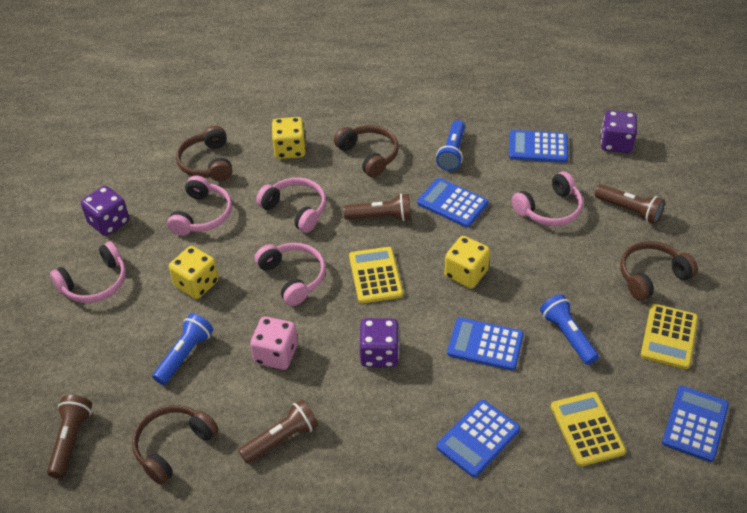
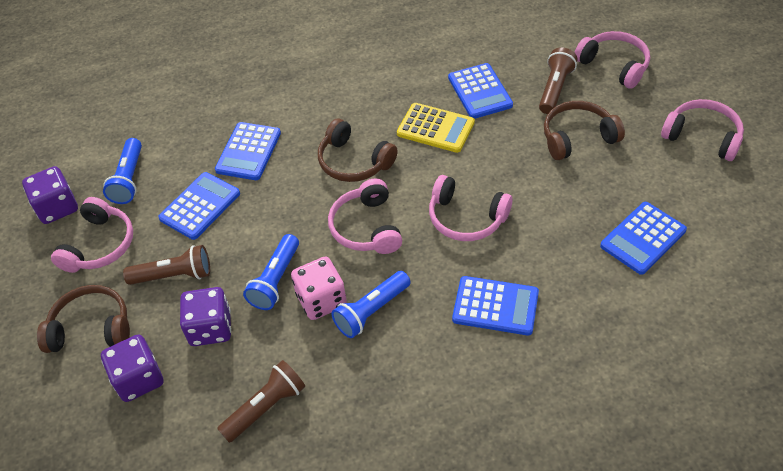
brown flashlight: 4 -> 3
brown headphones: 4 -> 3
yellow calculator: 3 -> 1
yellow dice: 3 -> 0

